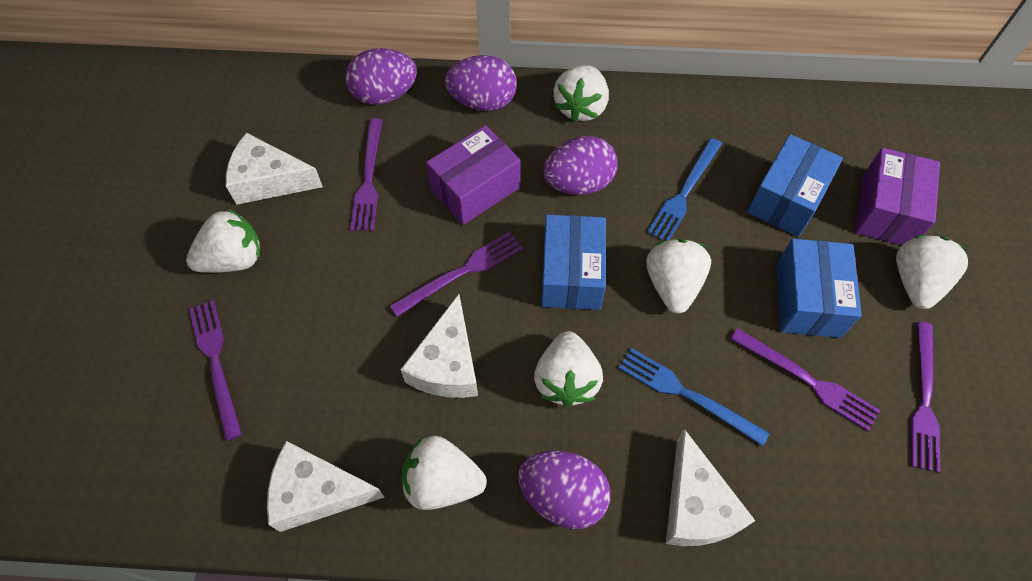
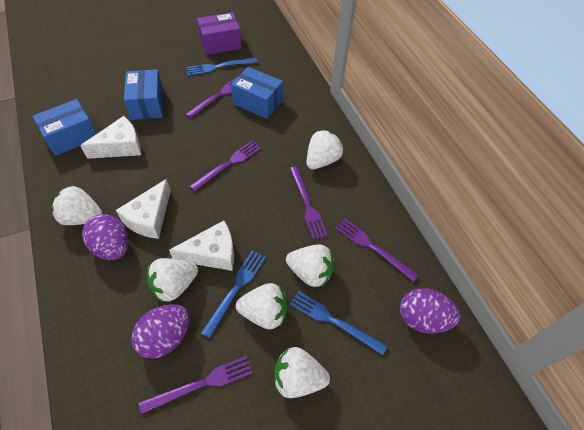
blue fork: 2 -> 3
purple box: 2 -> 1
purple egg: 4 -> 3
white cheese: 4 -> 3

